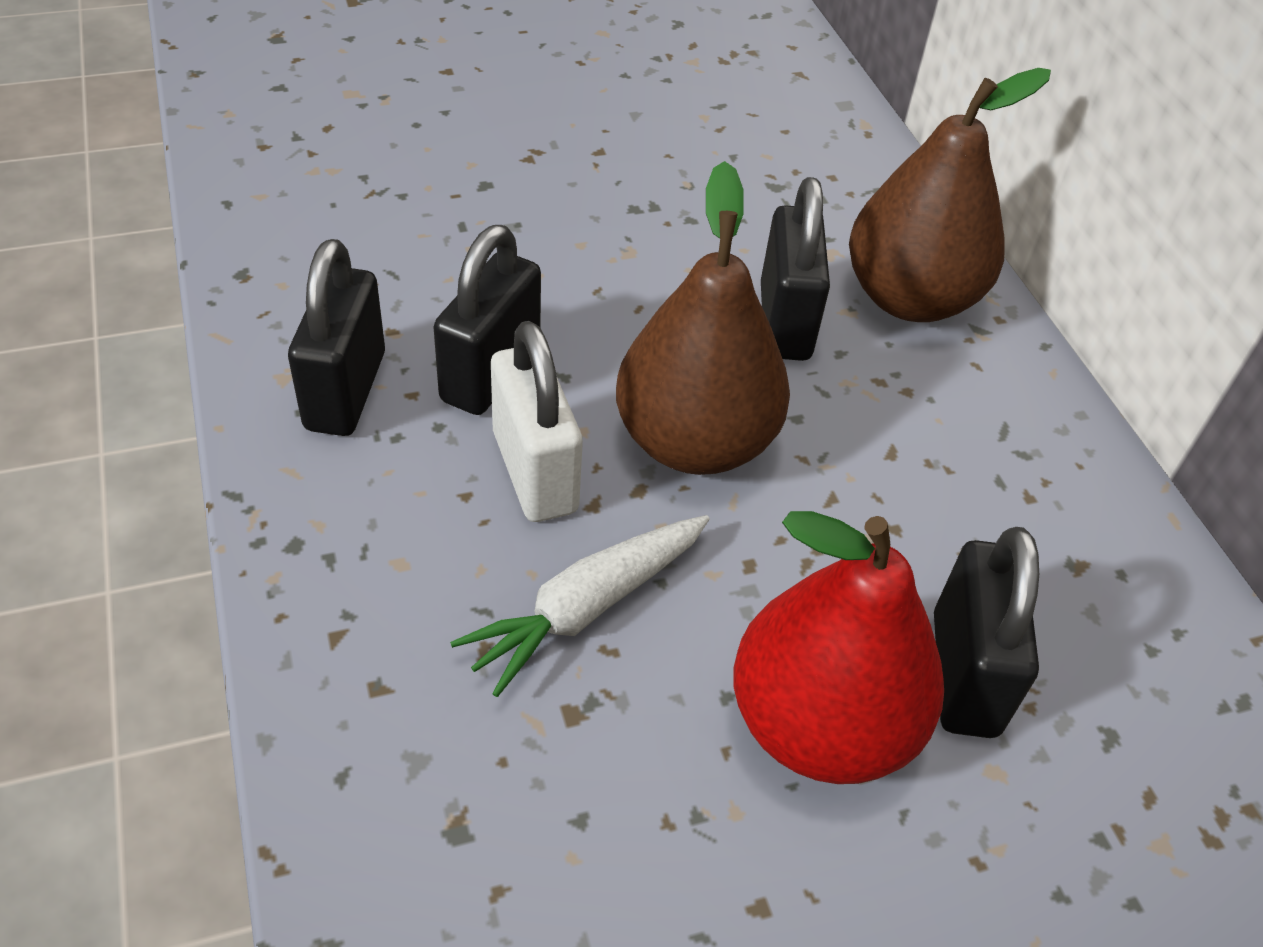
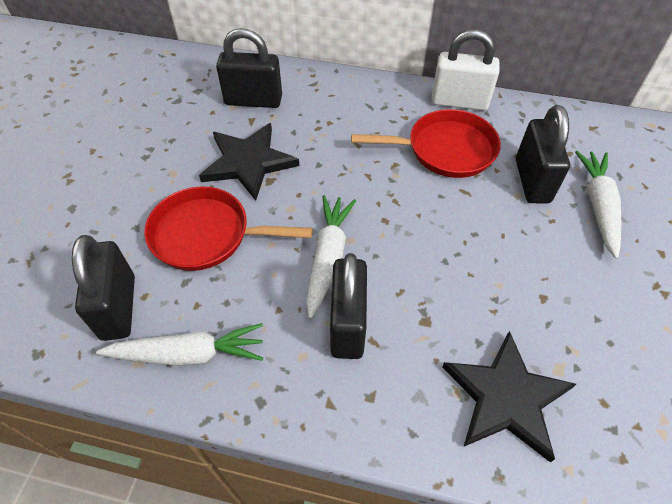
black star: 0 -> 2
brown pear: 2 -> 0
red pan: 0 -> 2
red pear: 1 -> 0
white carrot: 1 -> 3

